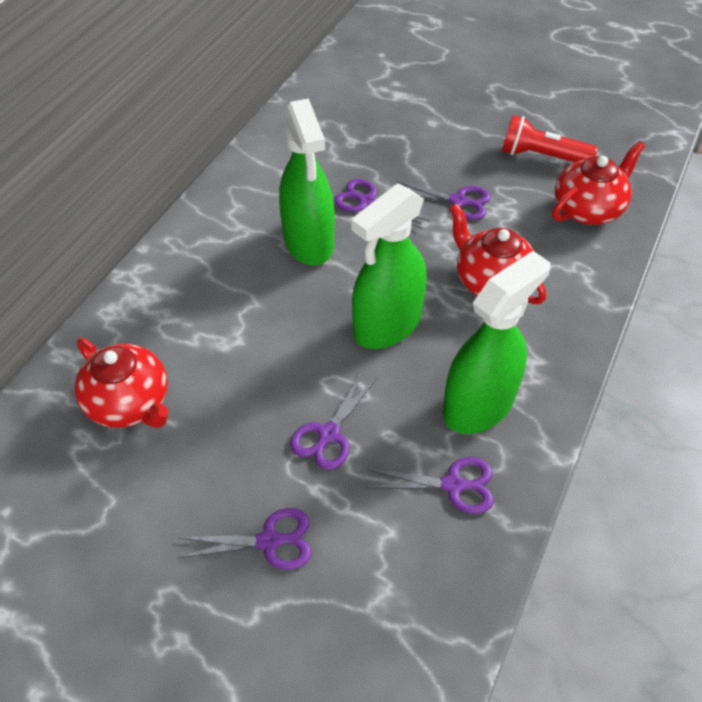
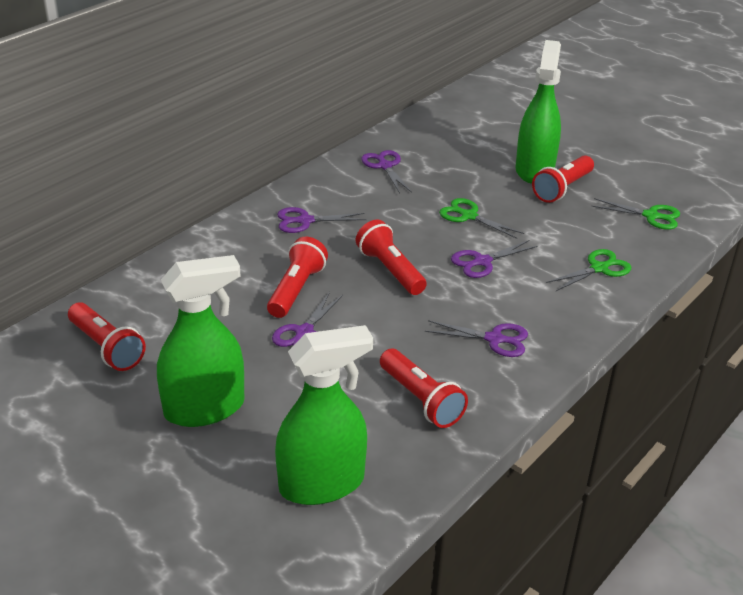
green scissors: 0 -> 3
red flashlight: 1 -> 5
red teapot: 3 -> 0

